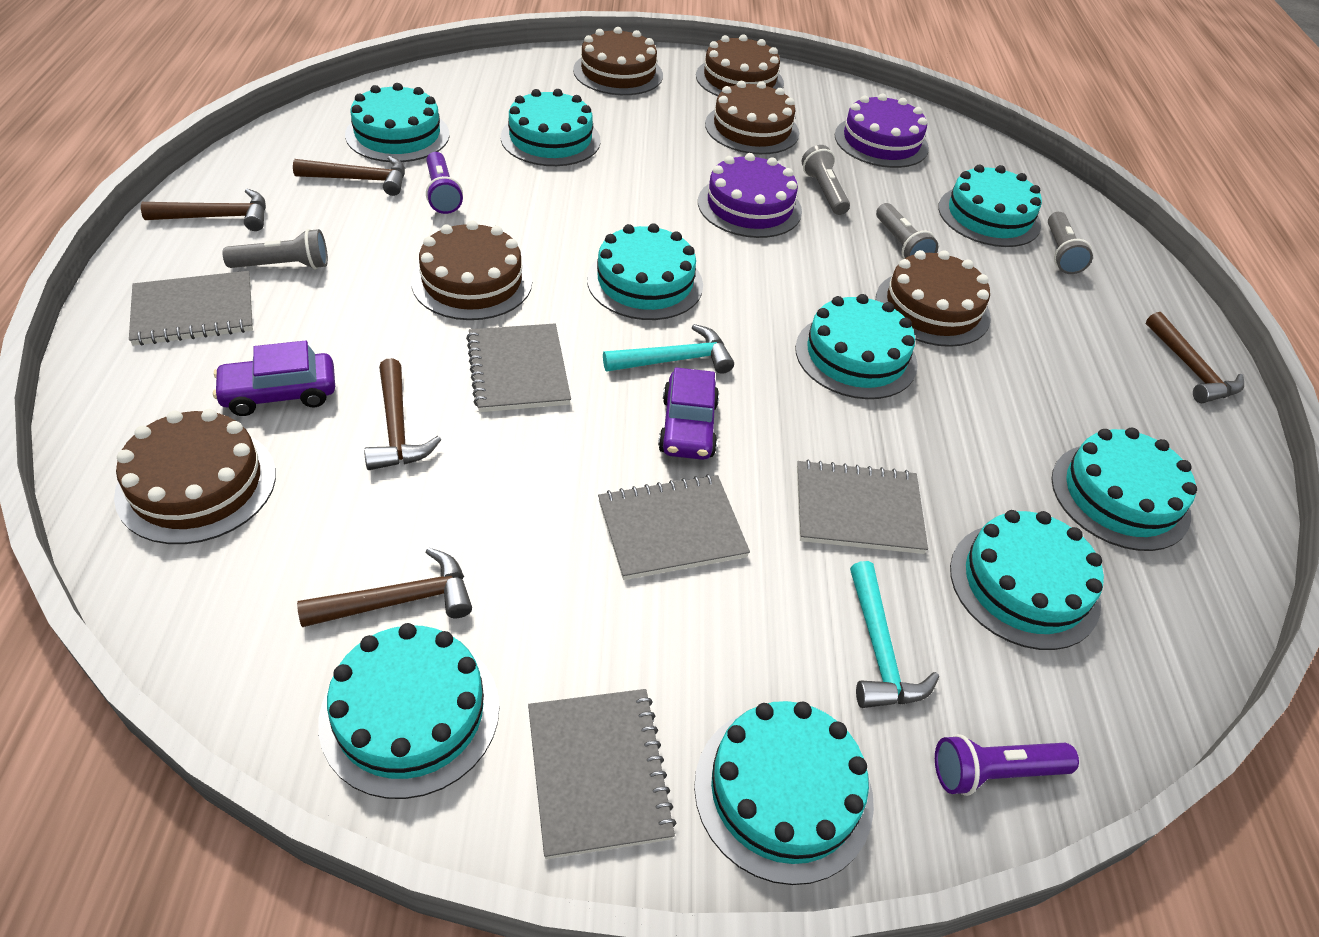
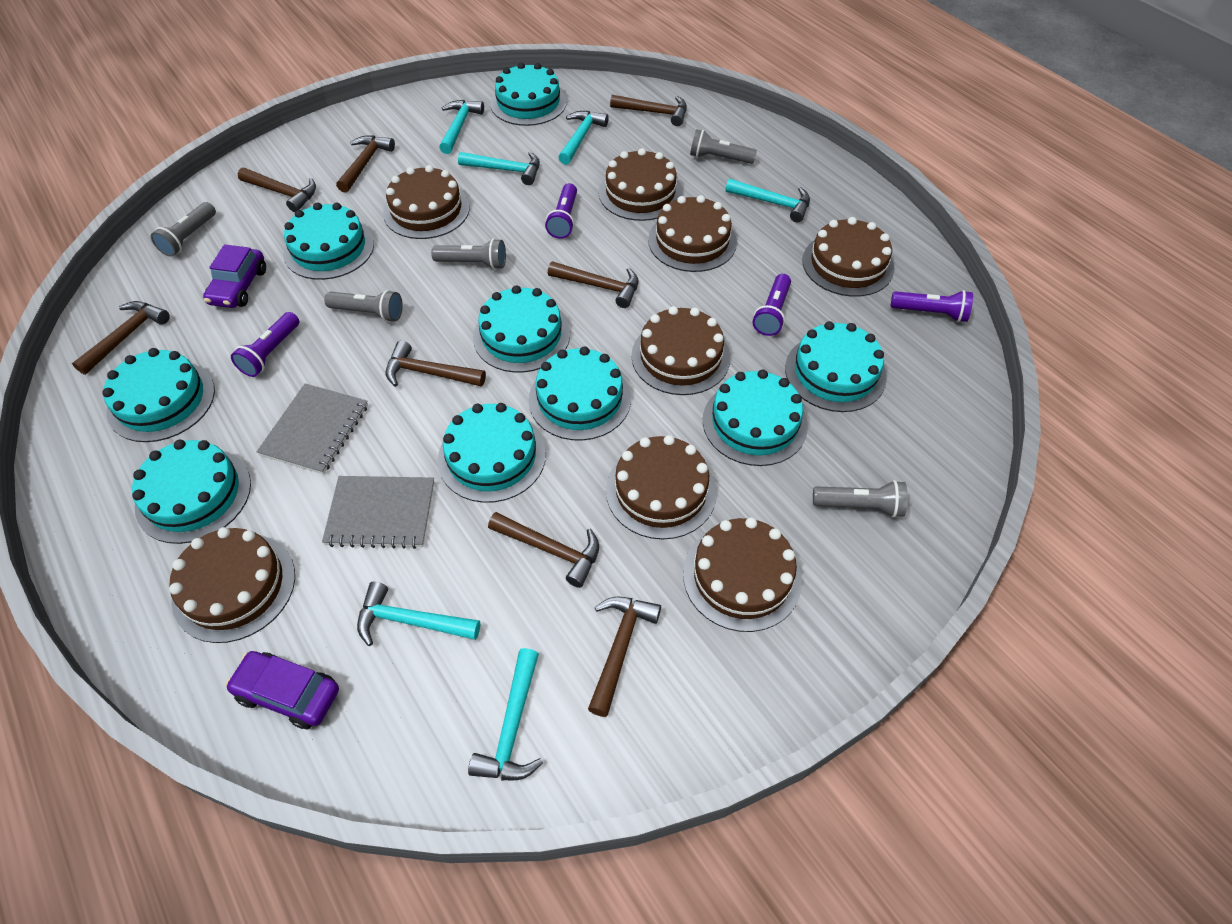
brown cake: 6 -> 8
brown hammer: 5 -> 8
grey flashlight: 4 -> 5
grey notebook: 5 -> 2
purple cake: 2 -> 0
purple flashlight: 2 -> 4
turquoise hammer: 2 -> 6

